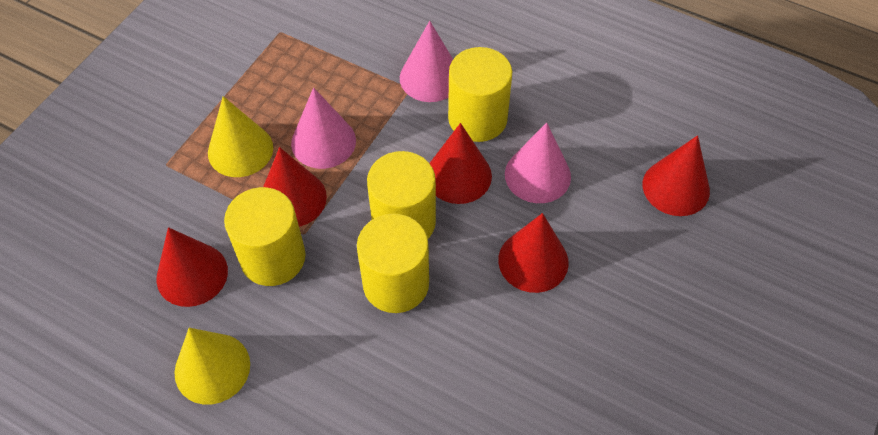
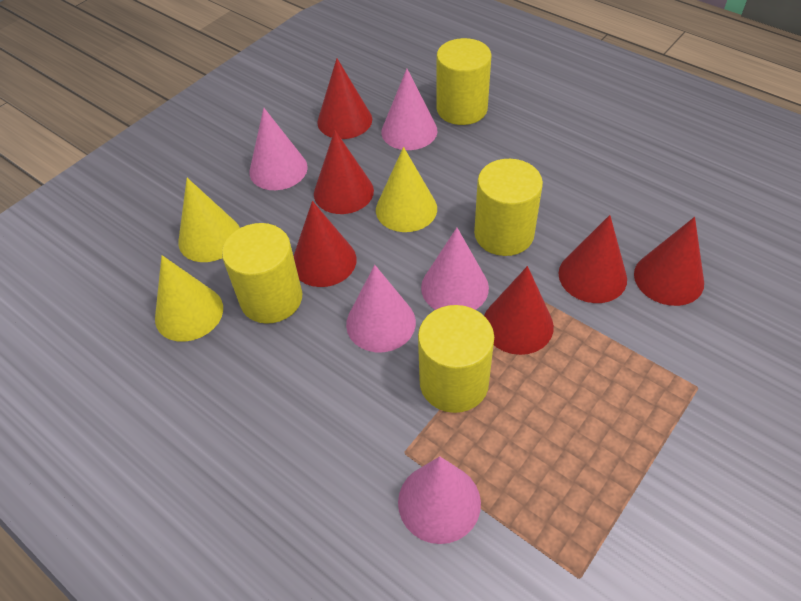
pink cone: 3 -> 5
red cone: 5 -> 6
yellow cone: 2 -> 3

